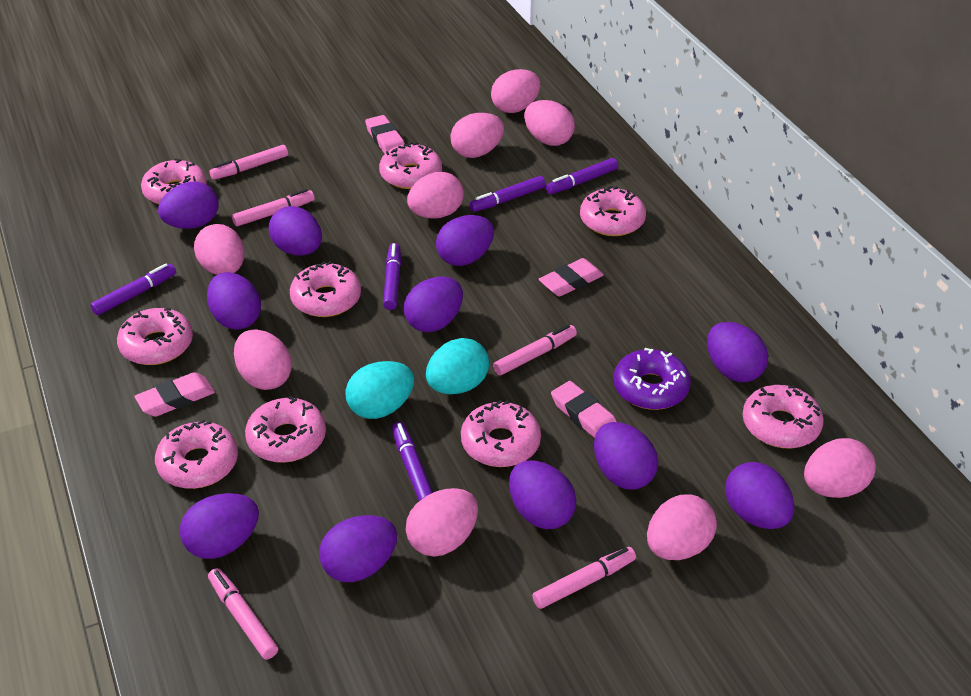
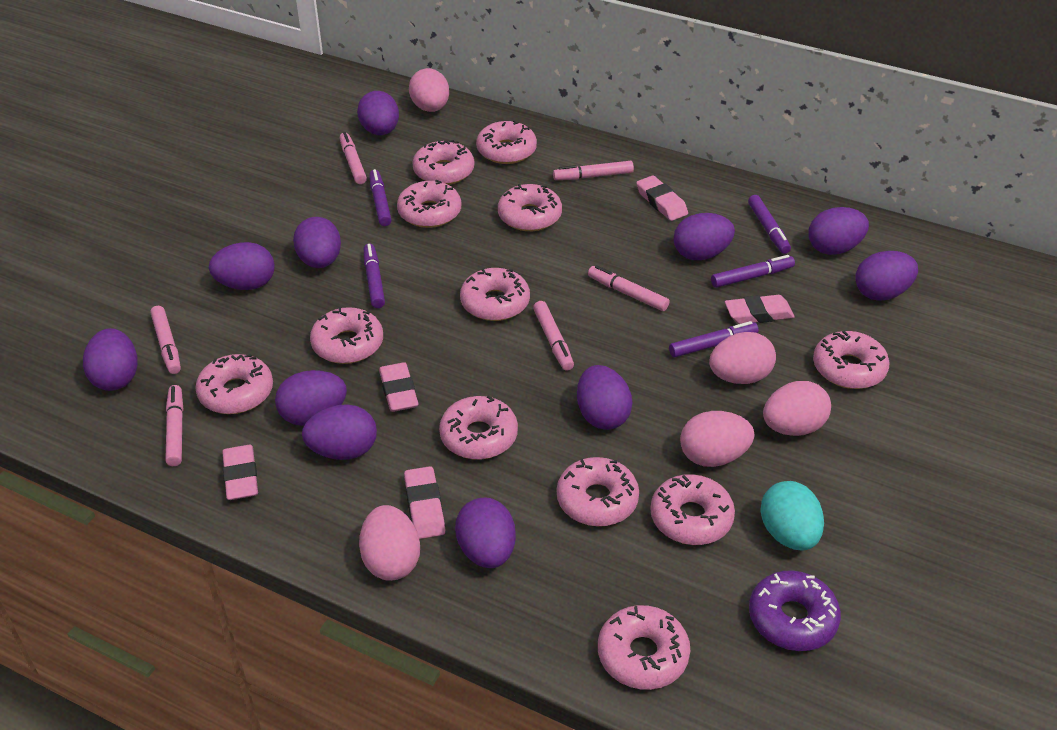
pink donut: 9 -> 12
pink egg: 9 -> 5
pink eraser: 4 -> 5
pink marker: 5 -> 6
turquoise egg: 2 -> 1

